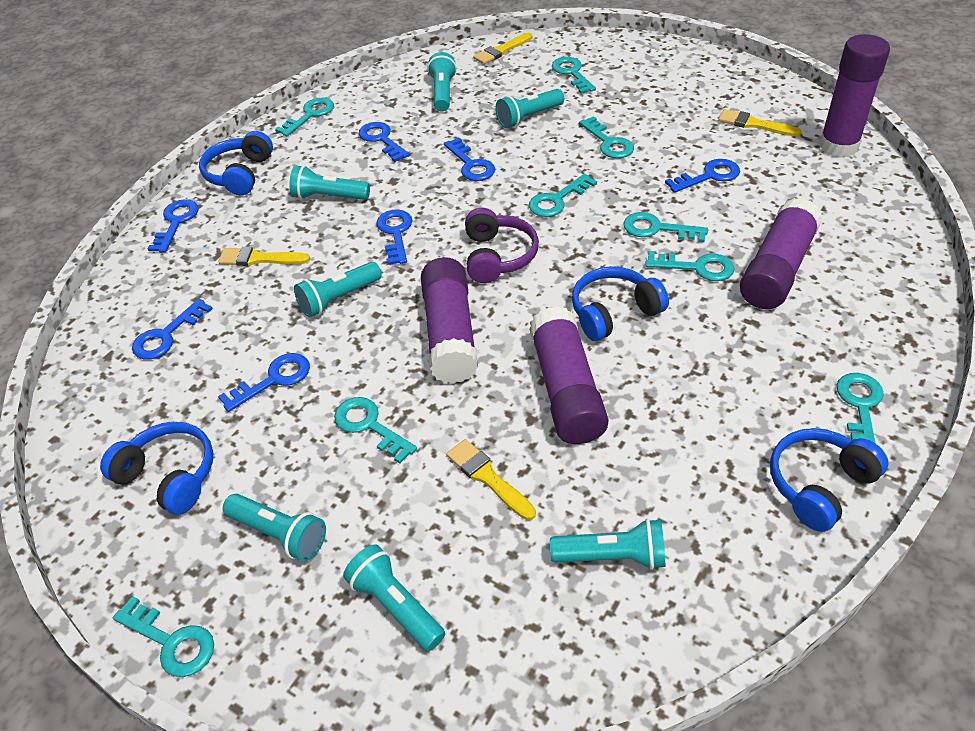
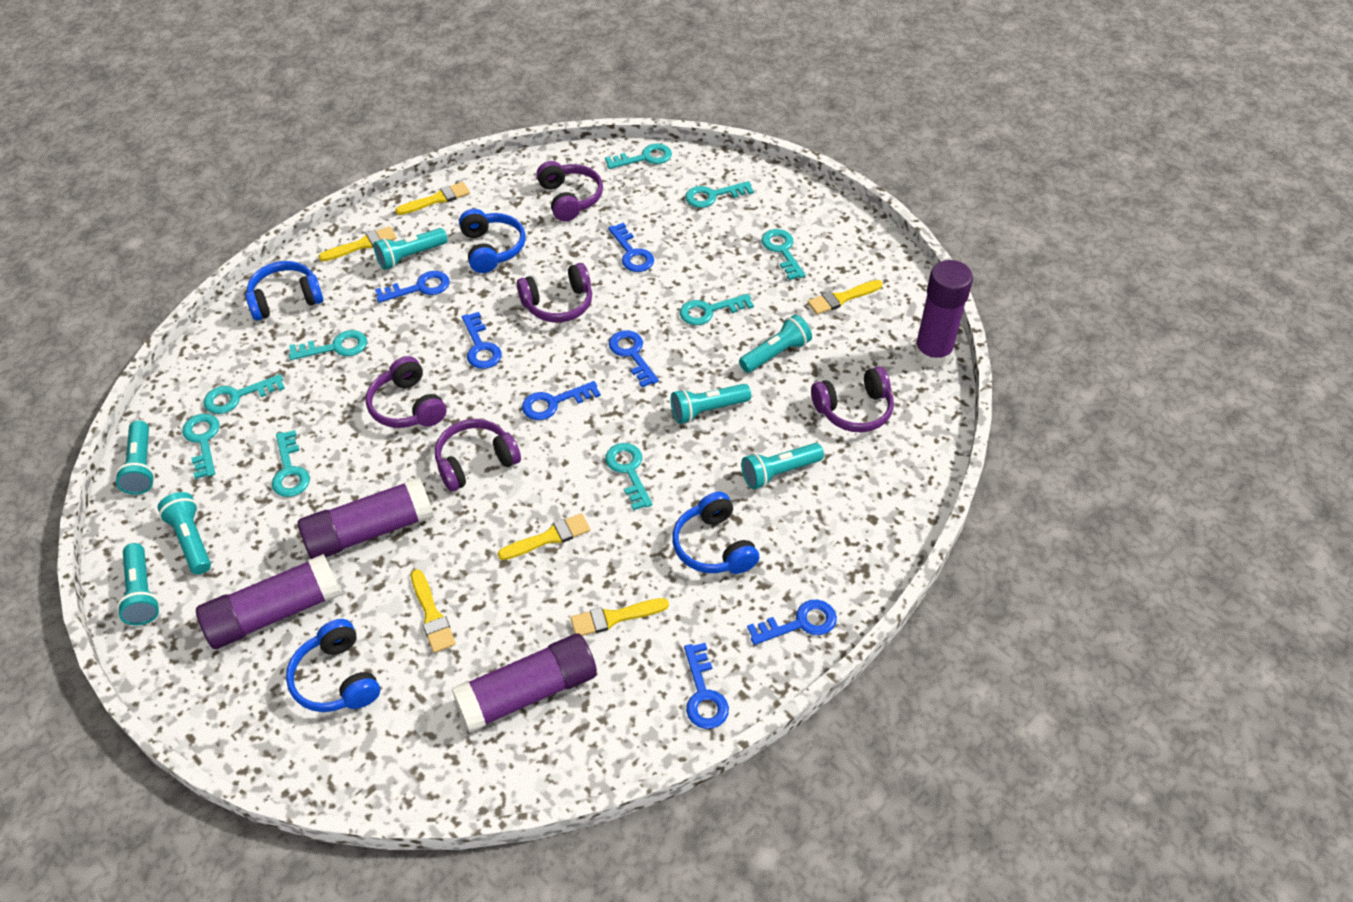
purple headphones: 1 -> 5
yellow brush: 4 -> 6

